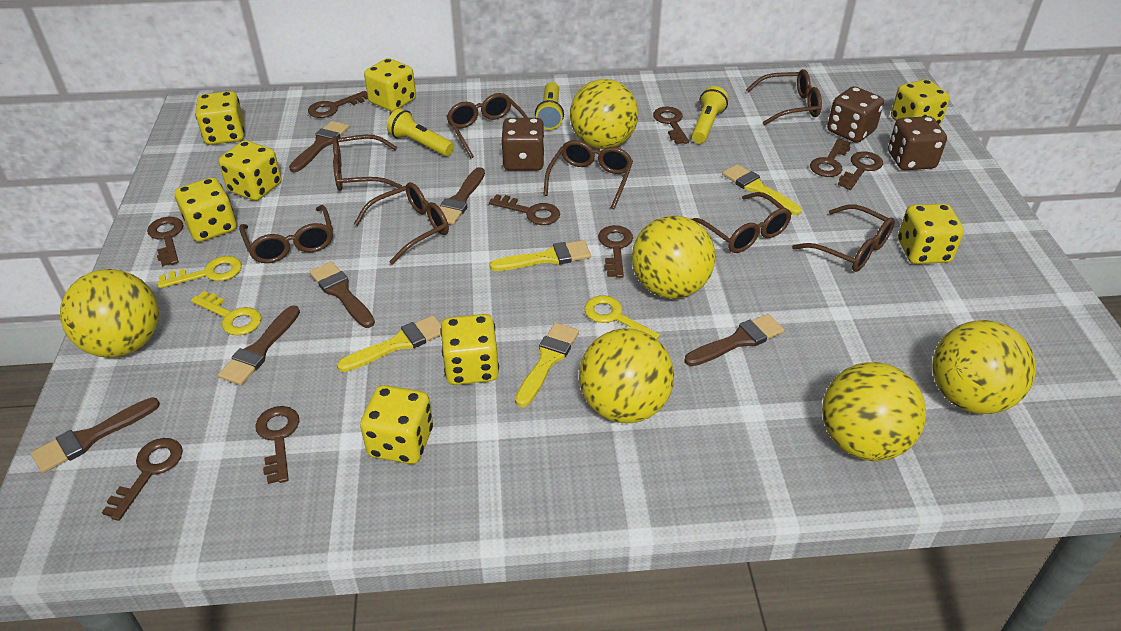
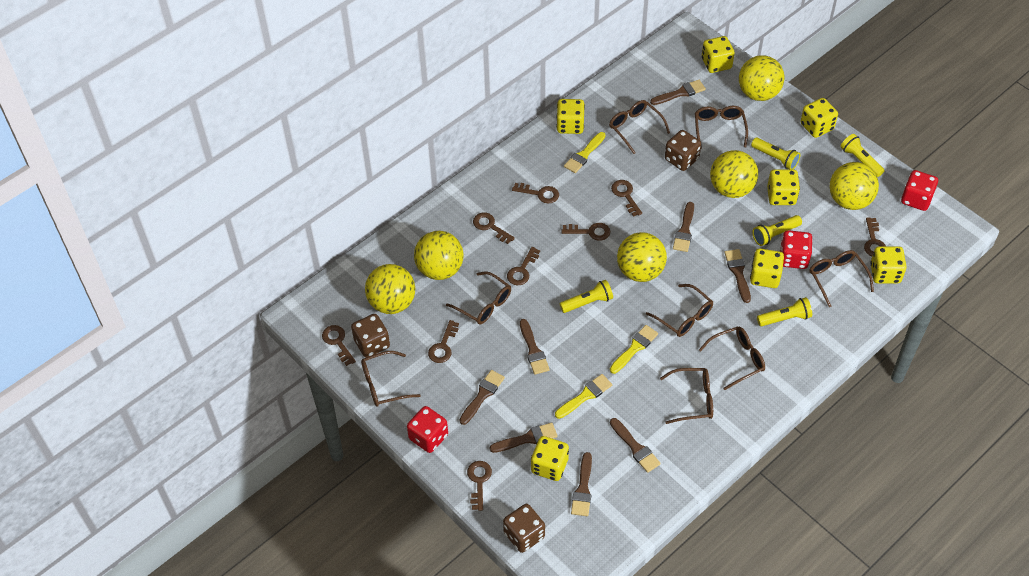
brown brush: 6 -> 8
red dice: 0 -> 3
yellow brush: 4 -> 3
yellow dice: 8 -> 7
yellow flashlight: 3 -> 5
yellow key: 3 -> 0

